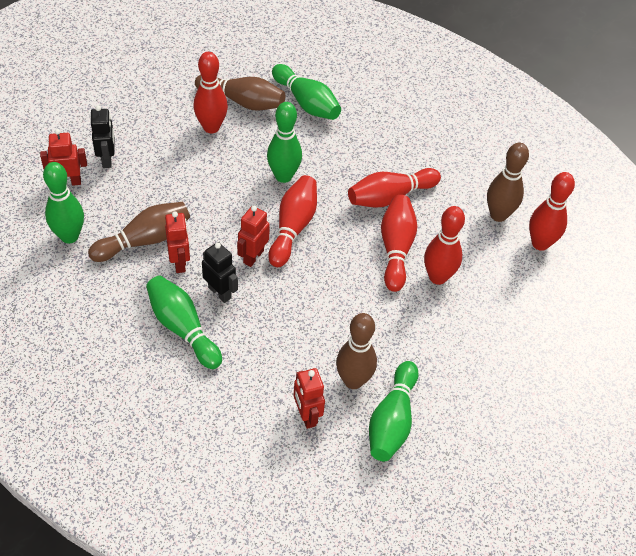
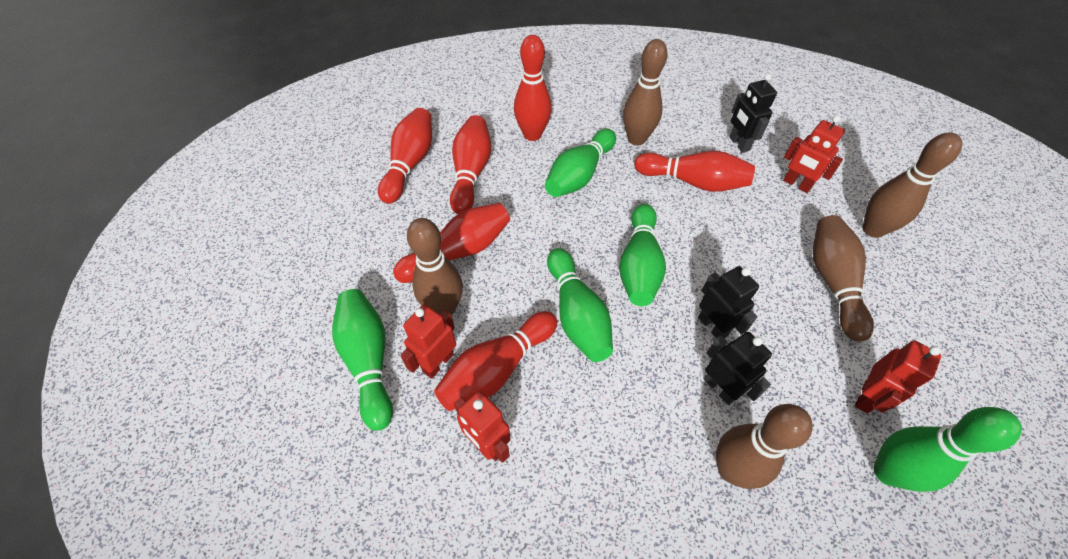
black robot: 2 -> 3
brown bowling pin: 4 -> 5

